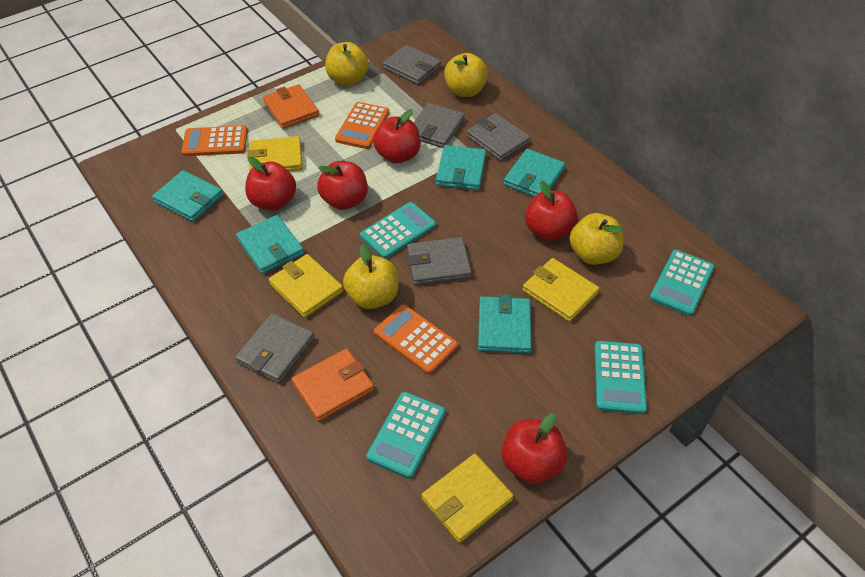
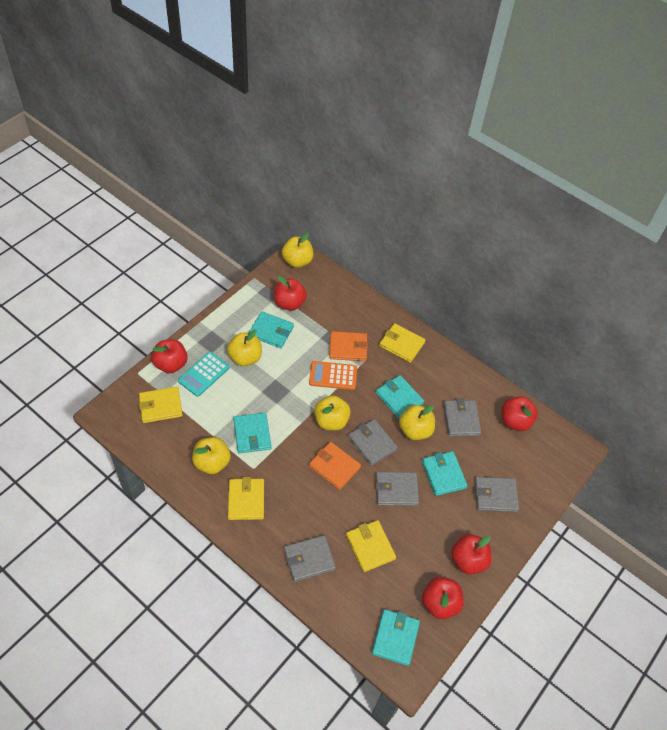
orange calculator: 3 -> 1
turquoise calculator: 4 -> 1
yellow apple: 4 -> 5

